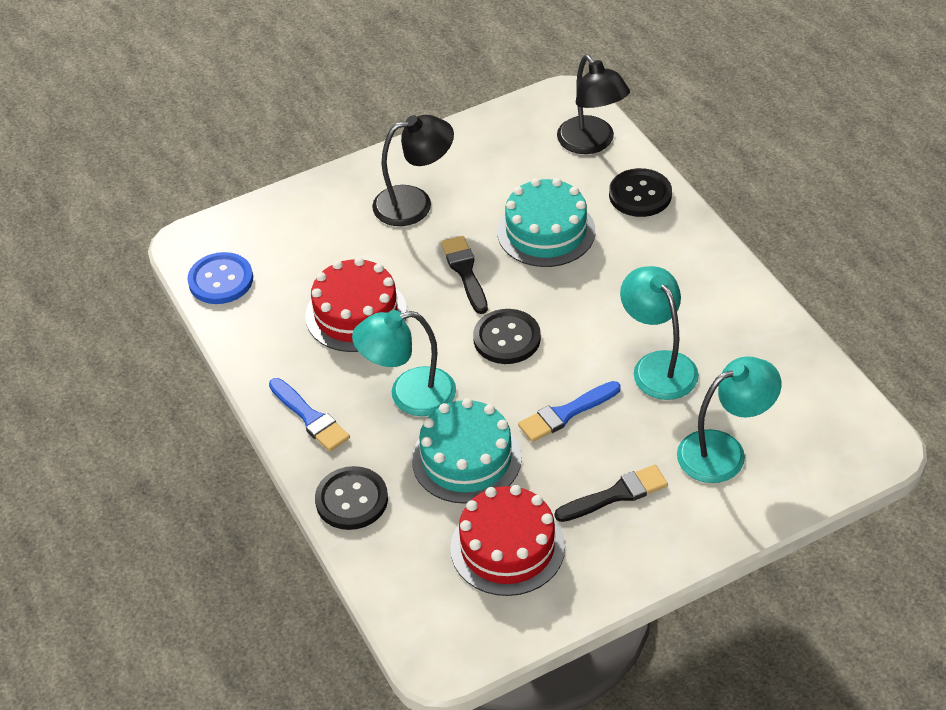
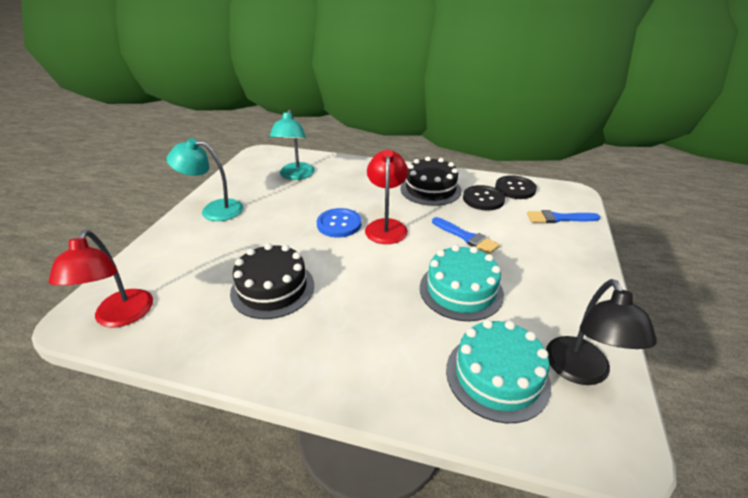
black brush: 2 -> 0
black button: 3 -> 2
black cake: 0 -> 2
black lamp: 2 -> 1
red cake: 2 -> 0
red lamp: 0 -> 2
turquoise lamp: 3 -> 2

